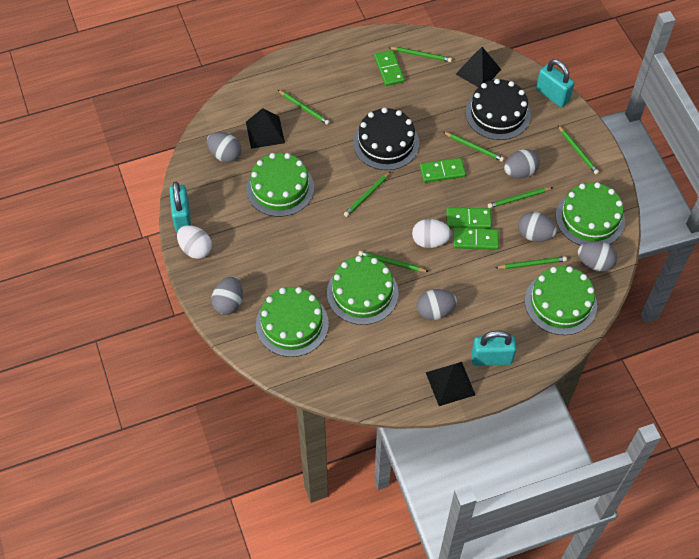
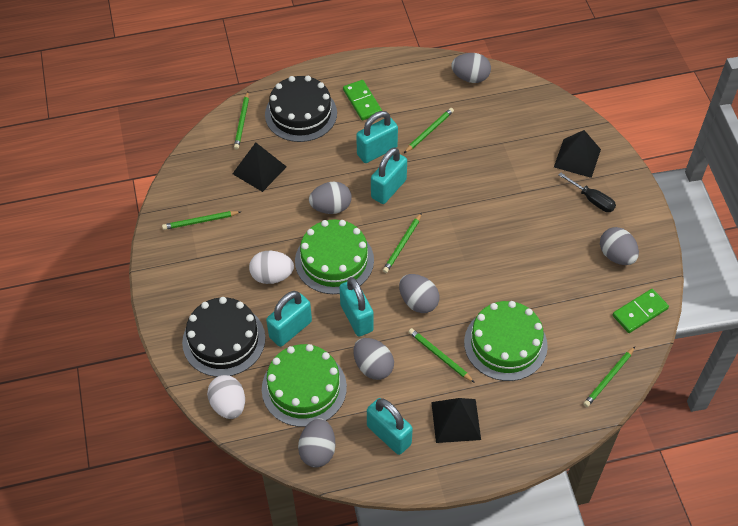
black screwdriver: 0 -> 1
green cake: 5 -> 3
green domino: 4 -> 2
green pencil: 8 -> 6
turquoise padlock: 3 -> 5

